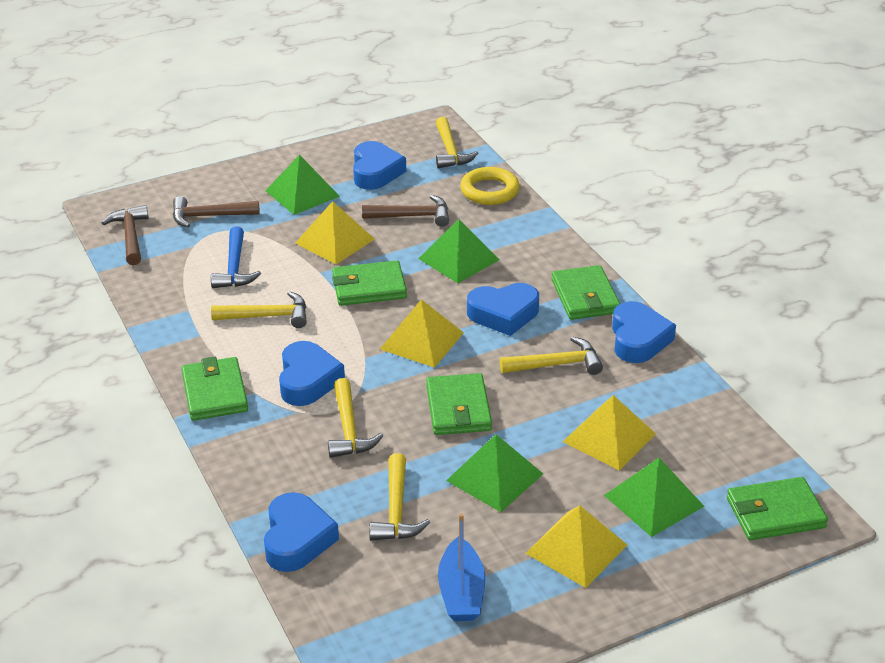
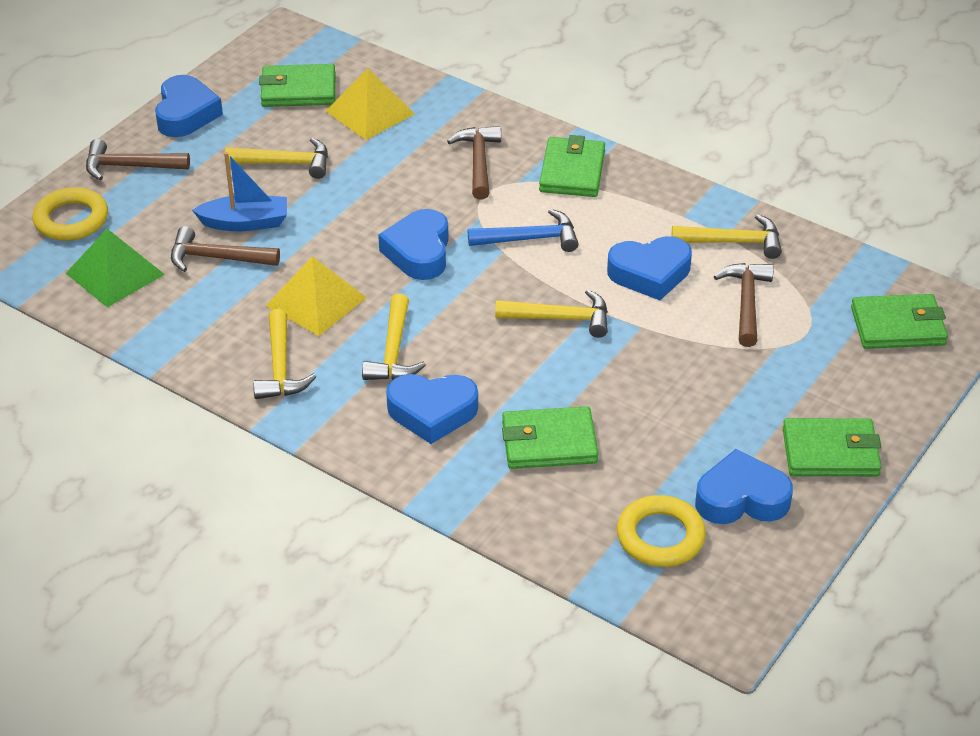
brown hammer: 3 -> 4
green pyramid: 4 -> 1
yellow pyramid: 4 -> 2
yellow ring: 1 -> 2

